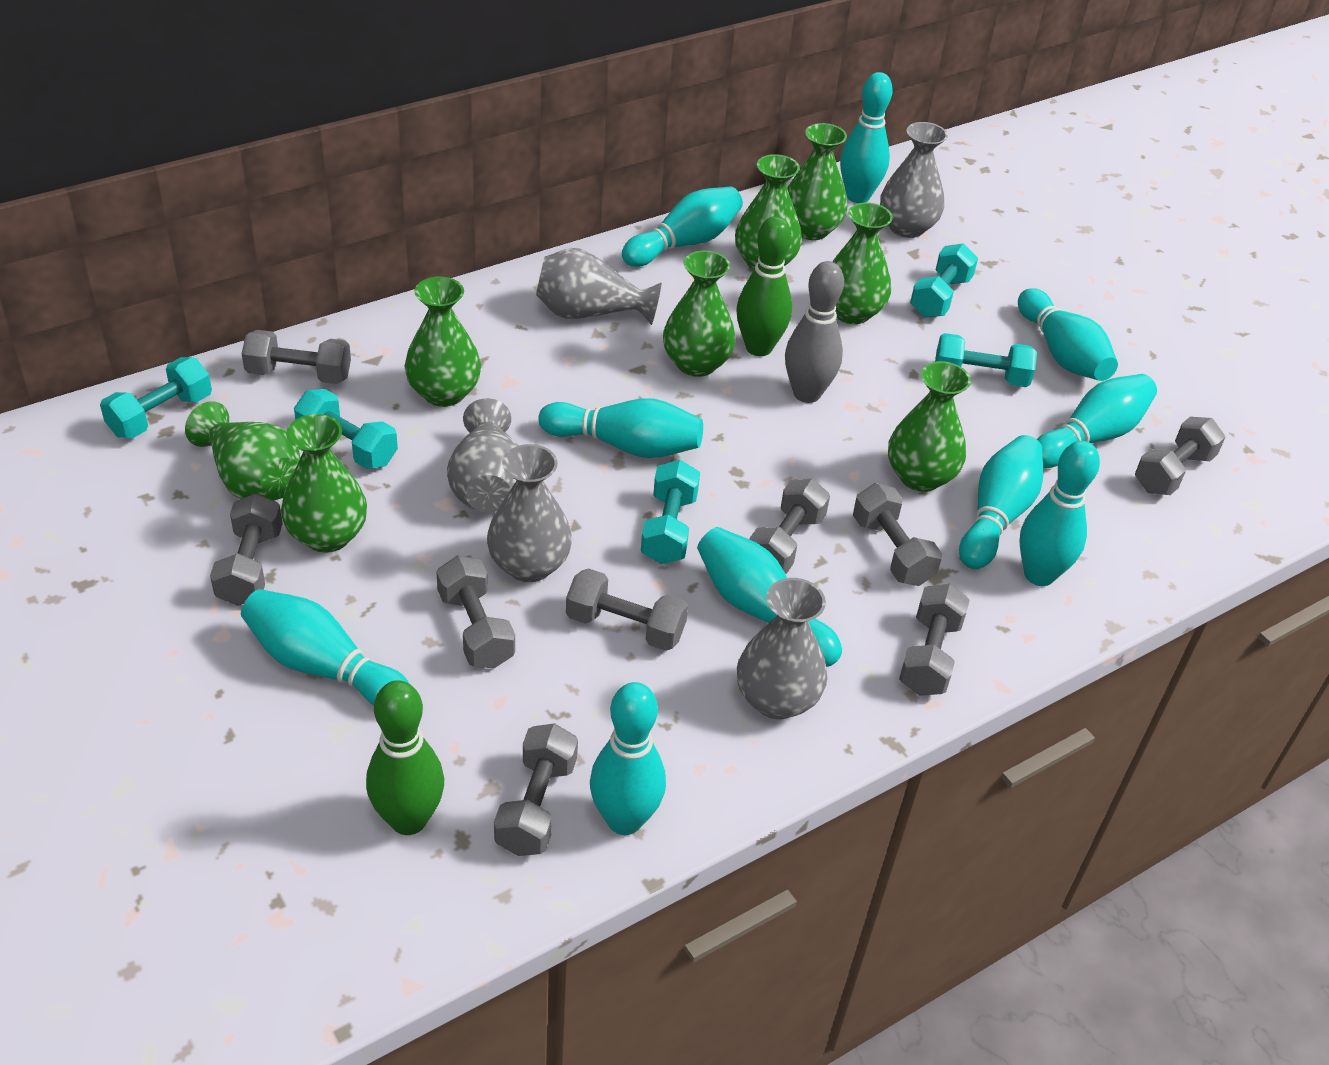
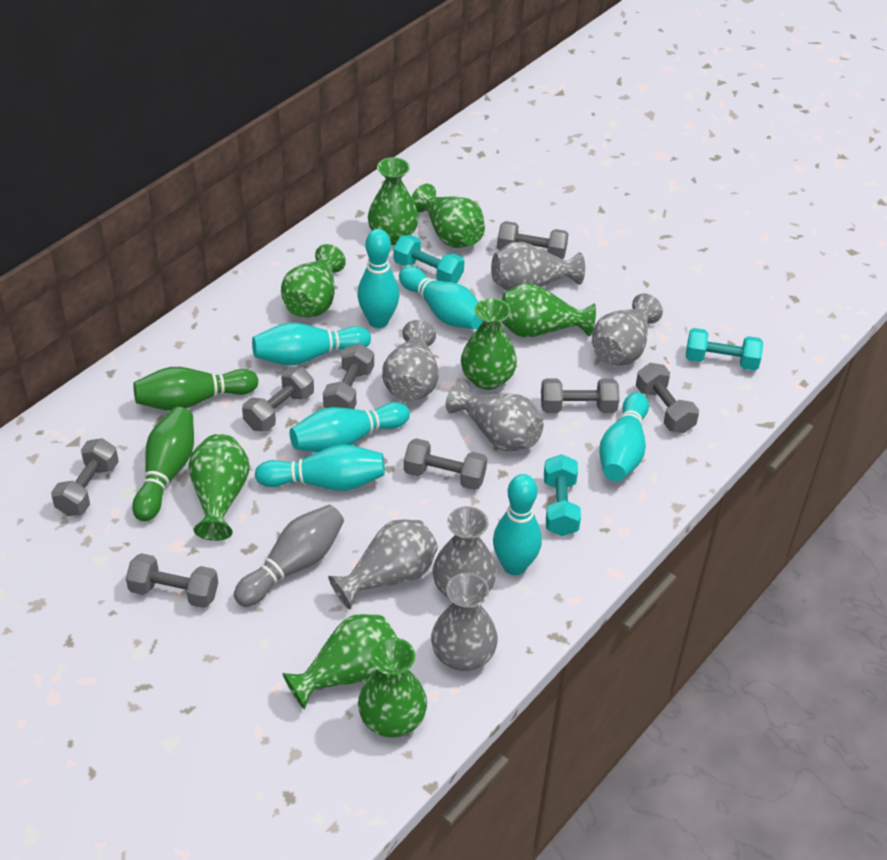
grey dumbbell: 9 -> 8
grey vase: 5 -> 7
turquoise bowling pin: 10 -> 7
turquoise dumbbell: 5 -> 3

